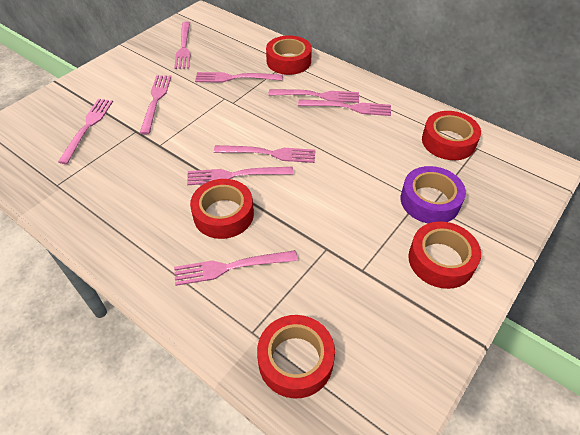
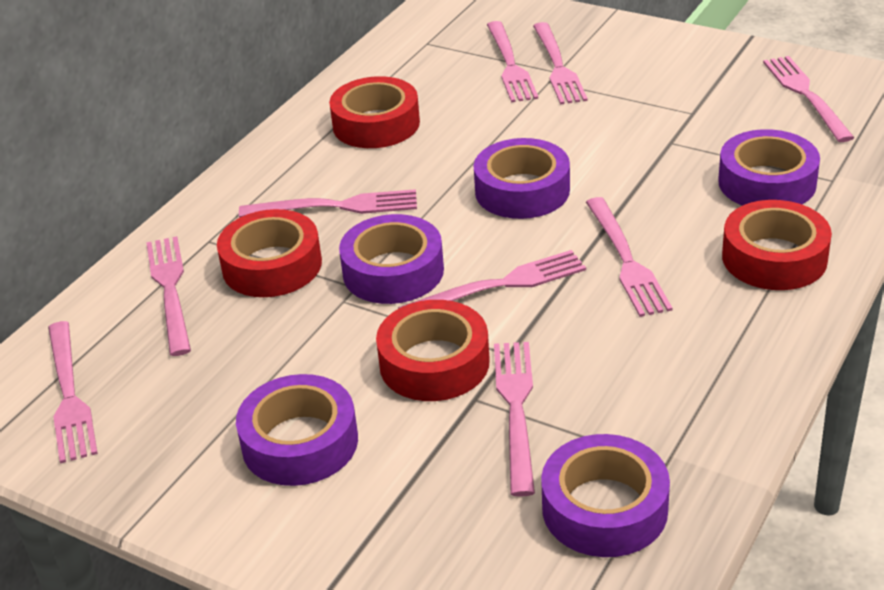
purple tape: 1 -> 5
red tape: 5 -> 4

